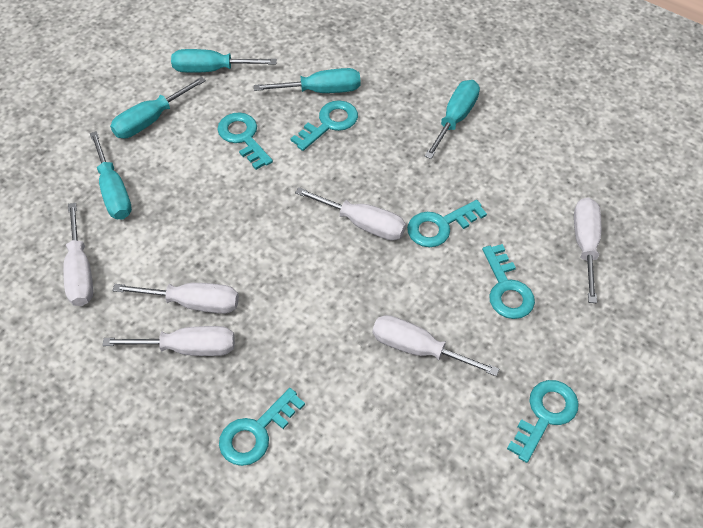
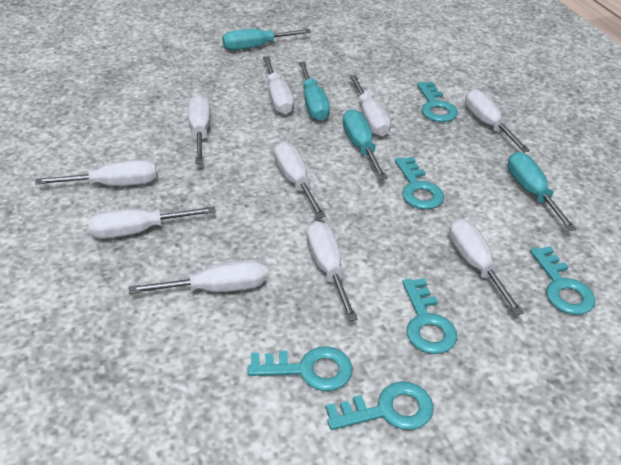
turquoise screwdriver: 5 -> 4
white screwdriver: 6 -> 10

